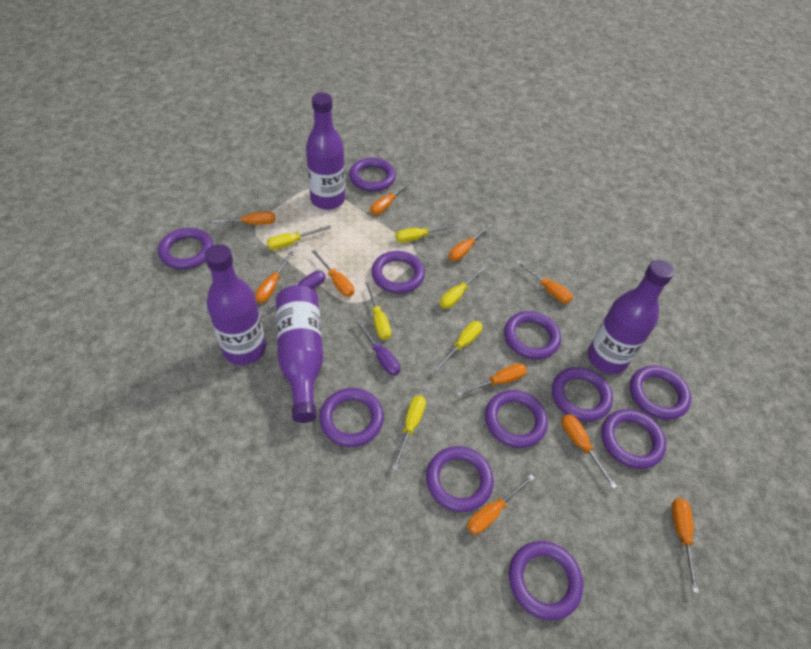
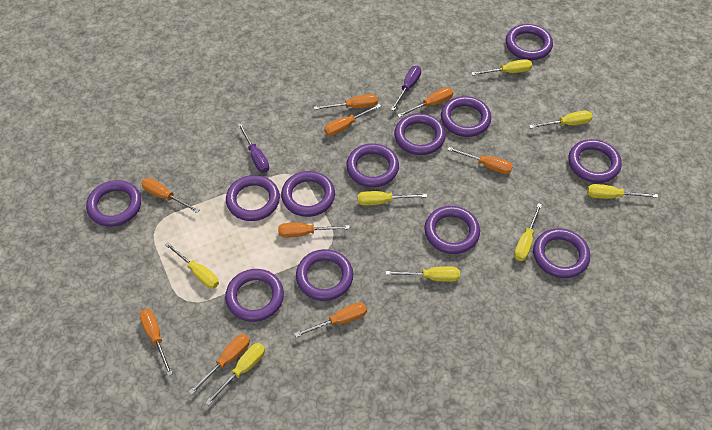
orange screwdriver: 10 -> 9
purple bottle: 4 -> 0
purple ring: 11 -> 12
yellow screwdriver: 6 -> 8

